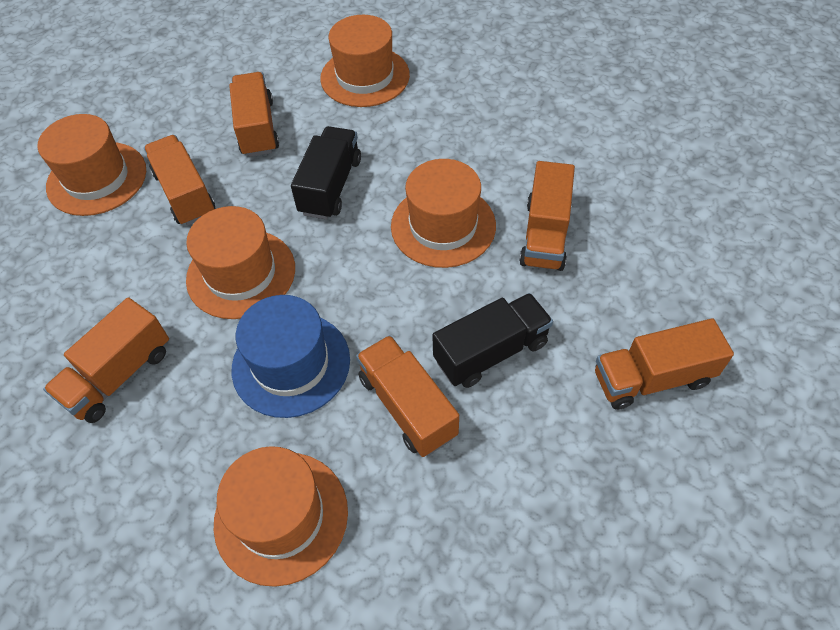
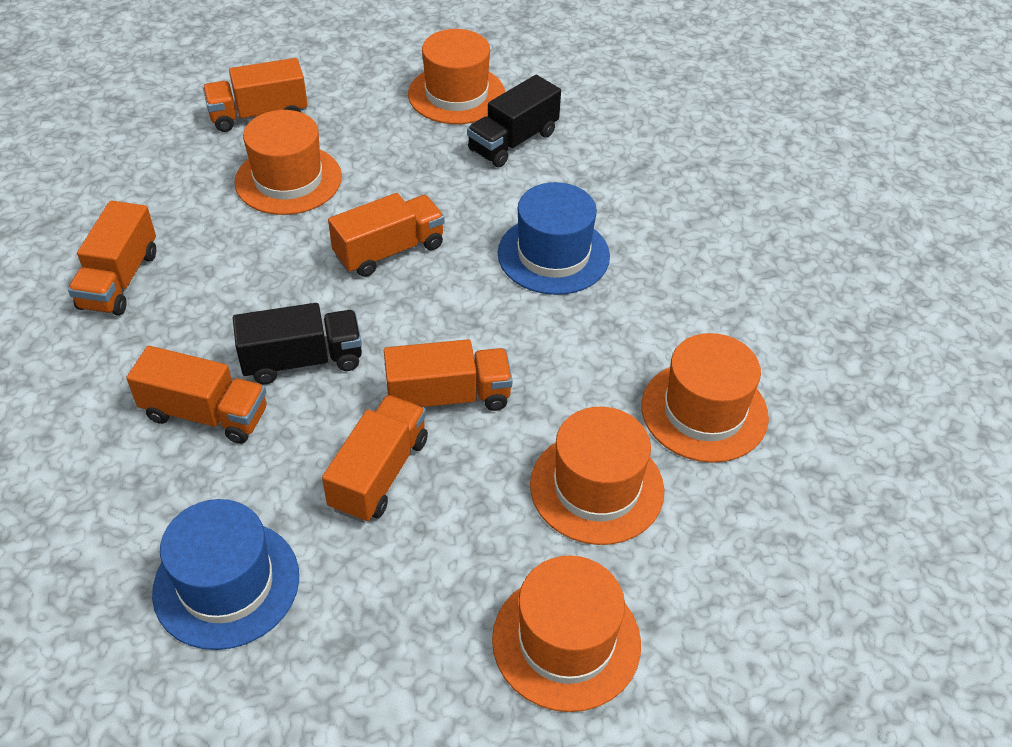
blue hat: 1 -> 2

